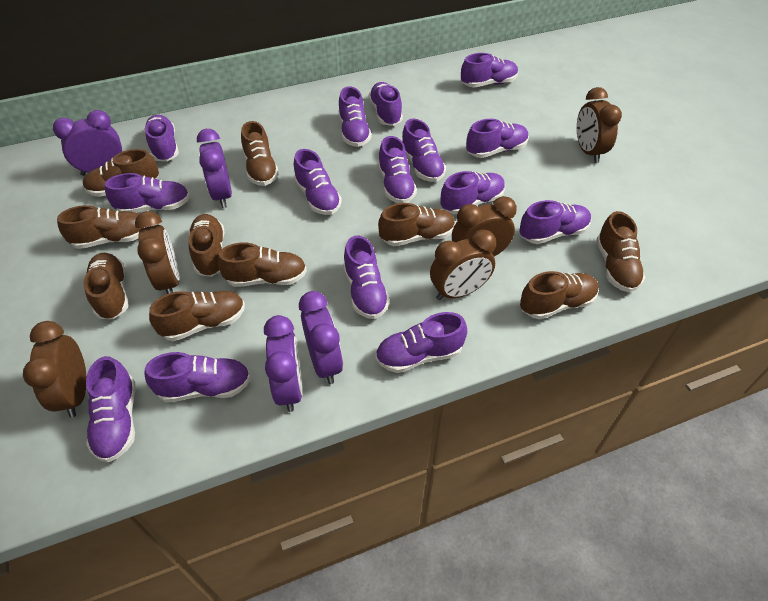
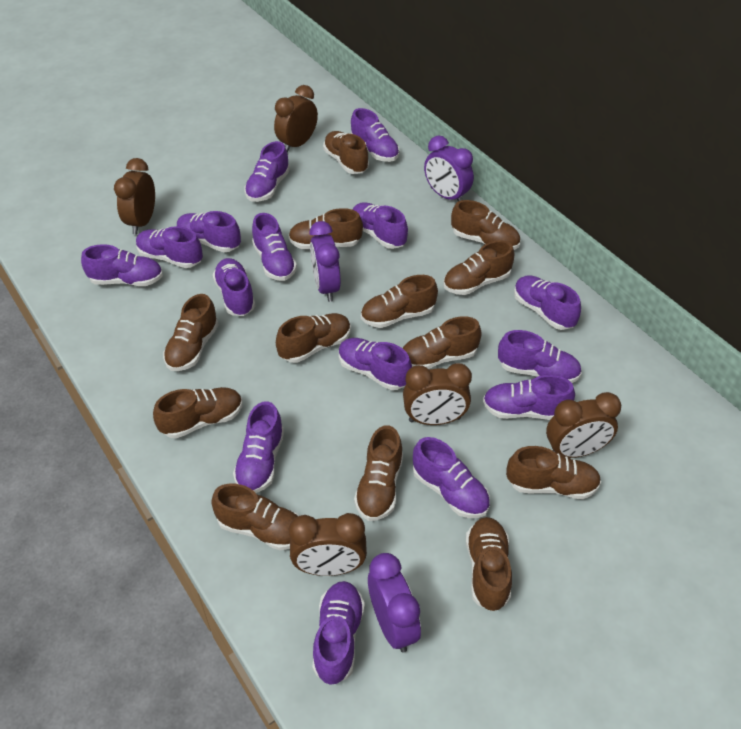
brown shoe: 10 -> 13
purple clock: 4 -> 3

